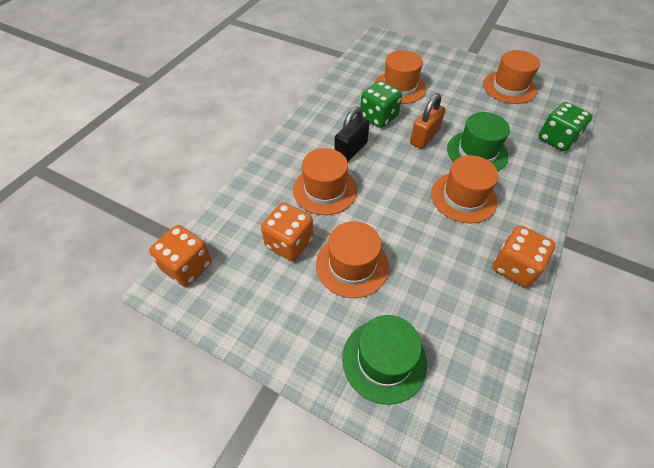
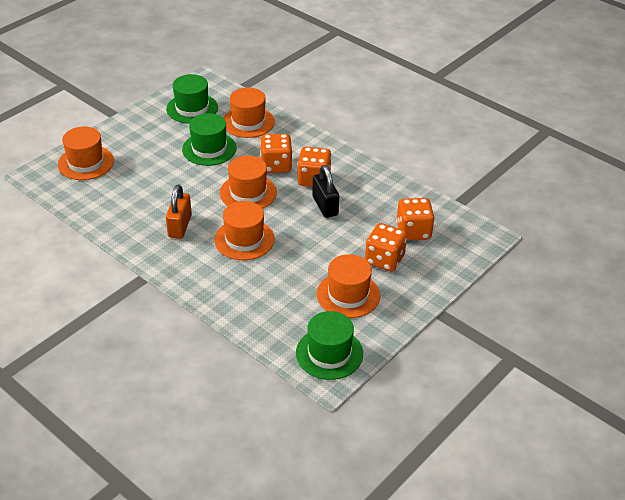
green dice: 2 -> 0
green hat: 2 -> 3
orange dice: 3 -> 4

